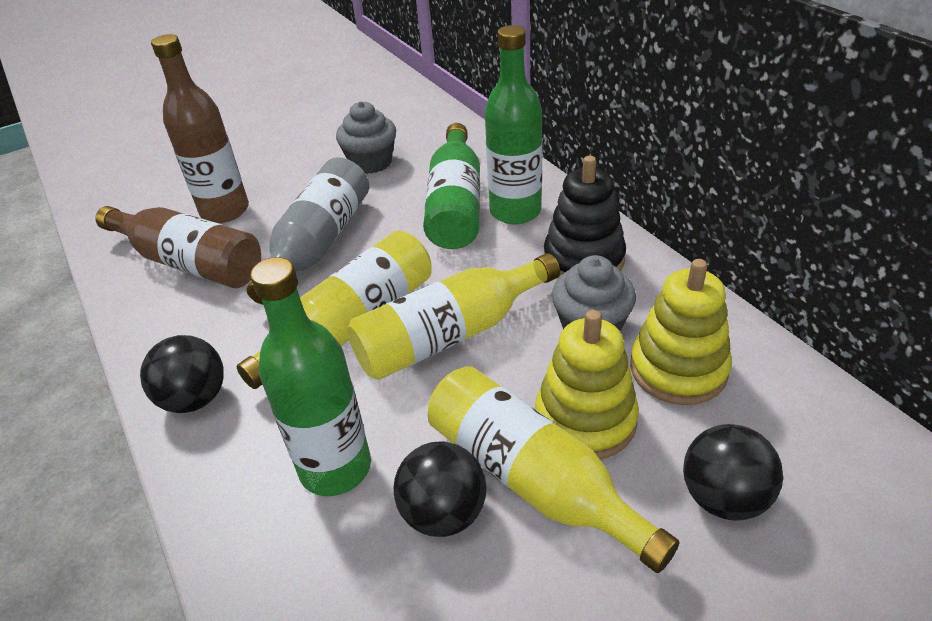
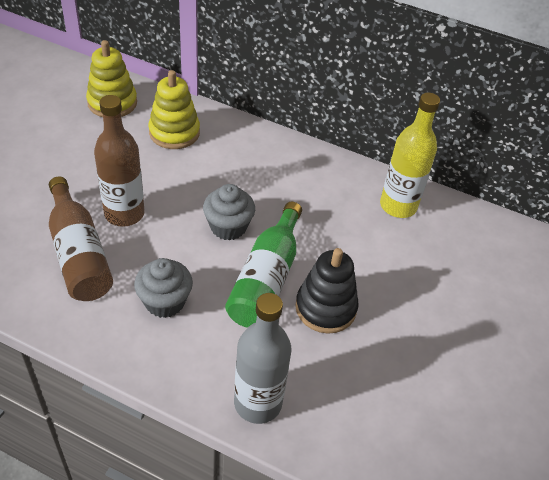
black ball: 3 -> 0
green bottle: 3 -> 1
yellow bottle: 3 -> 1

